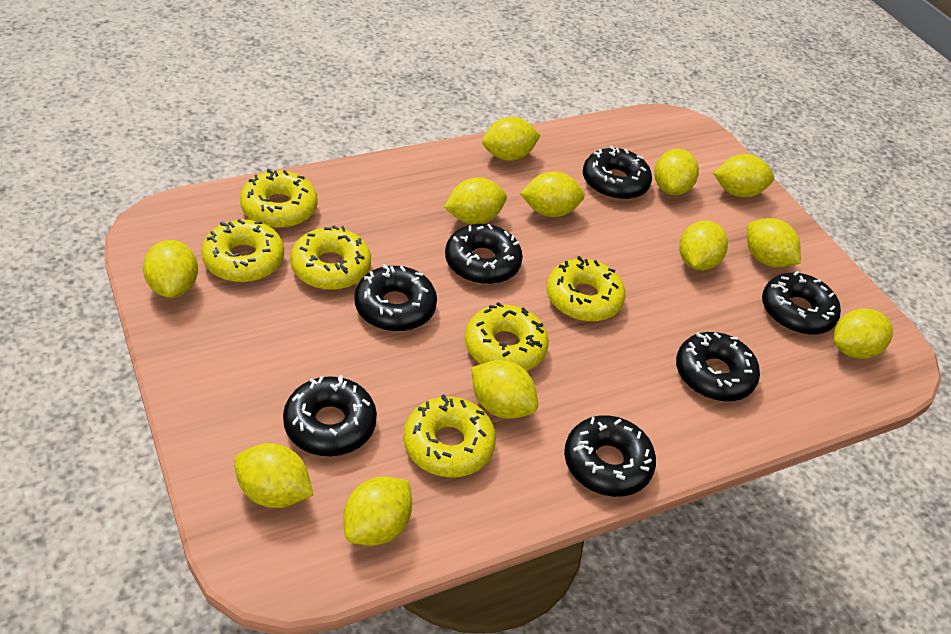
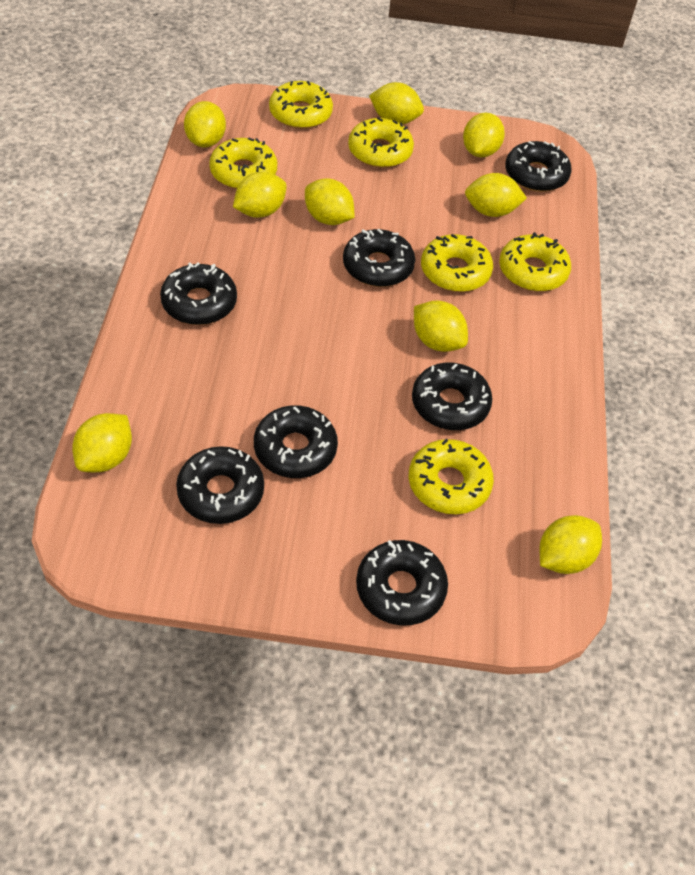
yellow lemon: 12 -> 9

